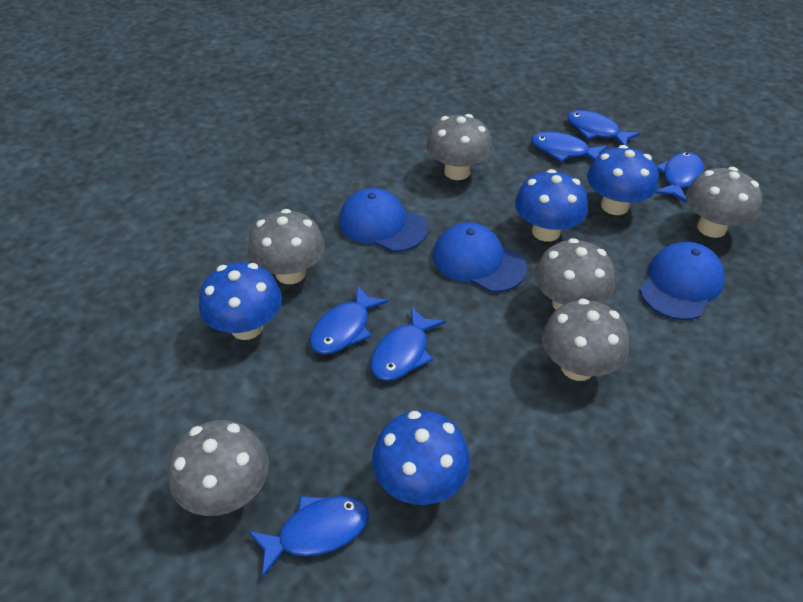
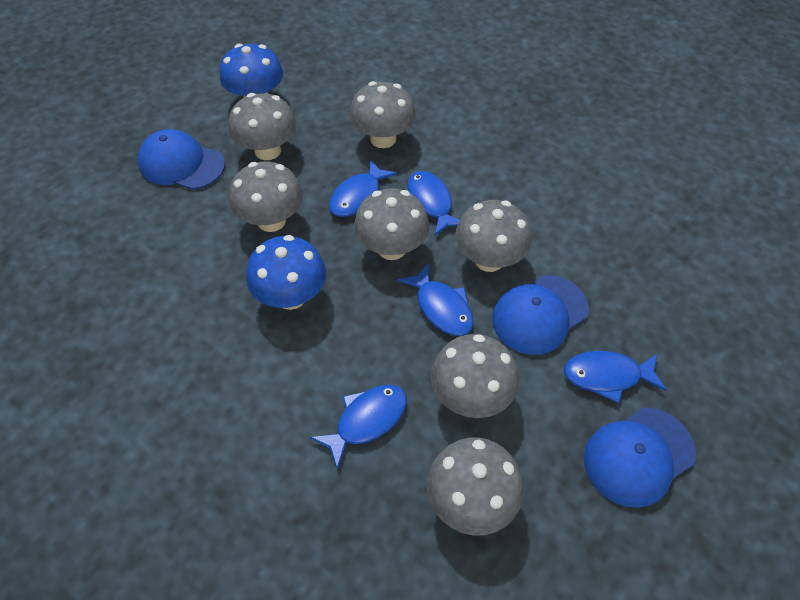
blue fish: 6 -> 5
blue mushroom: 4 -> 2
grey mushroom: 6 -> 7

